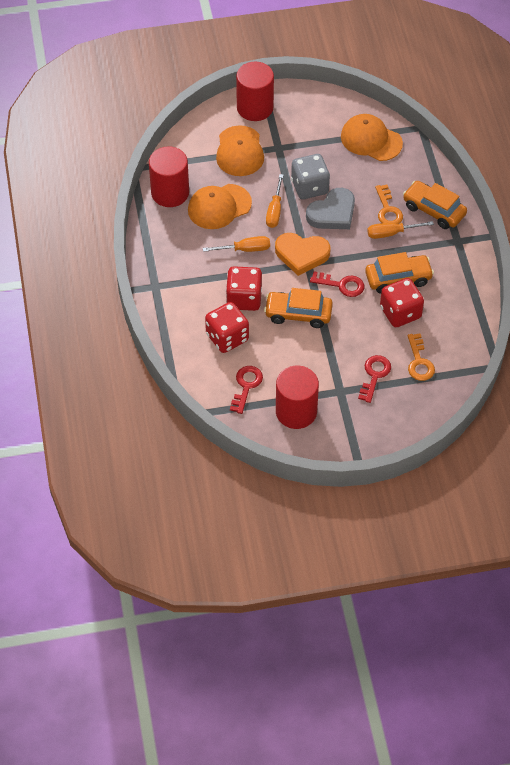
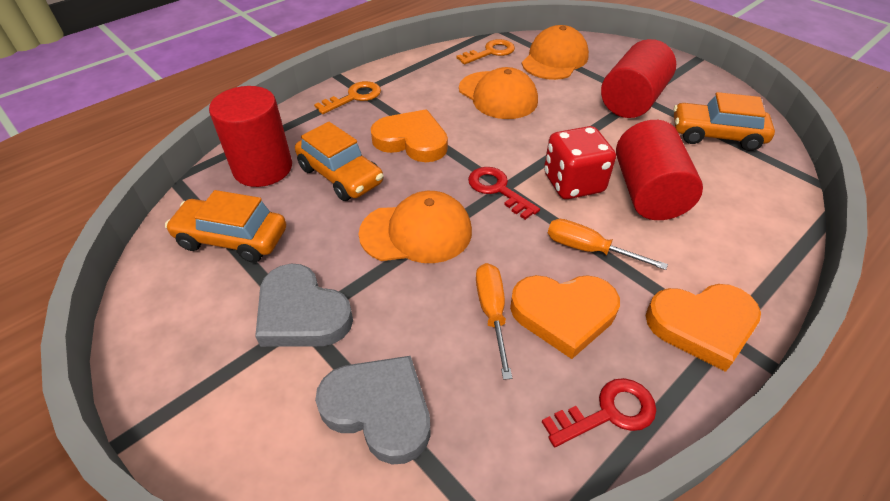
grey dice: 1 -> 0
grey heart: 1 -> 2
orange heart: 1 -> 3
orange screwdriver: 3 -> 2
red dice: 3 -> 1
red key: 3 -> 2

